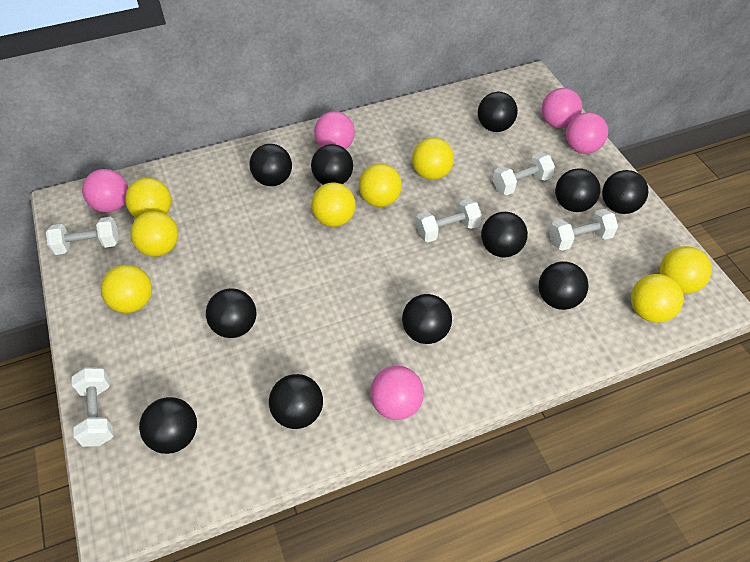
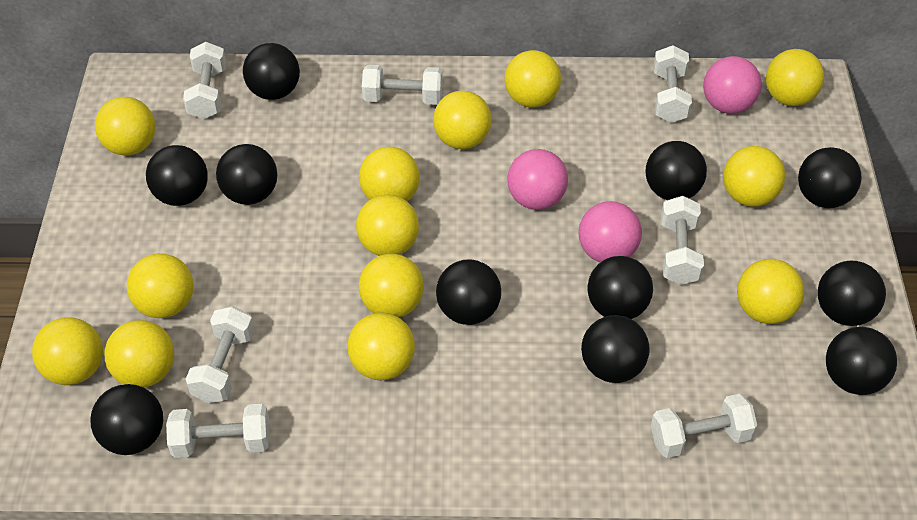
pink ball: 5 -> 3
white dumbbell: 5 -> 7
yellow ball: 8 -> 13

